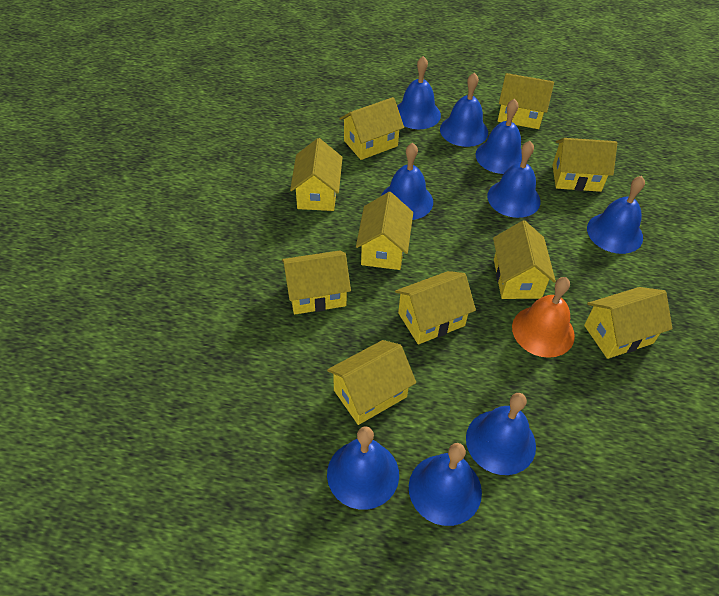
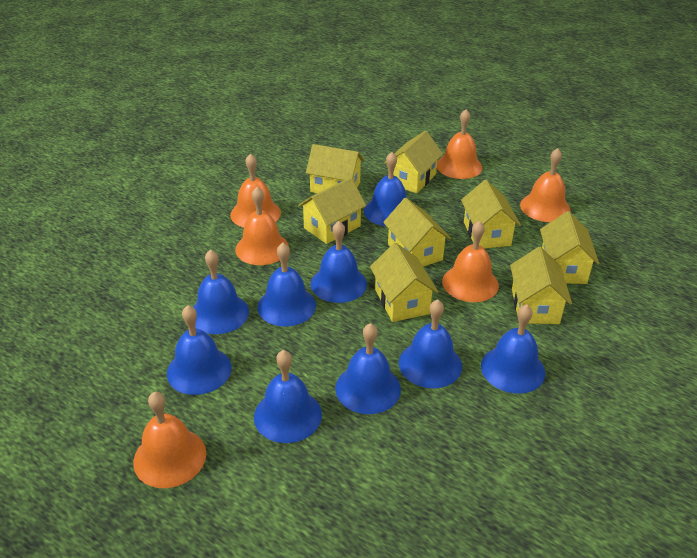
orange bell: 1 -> 6
yellow house: 10 -> 8

